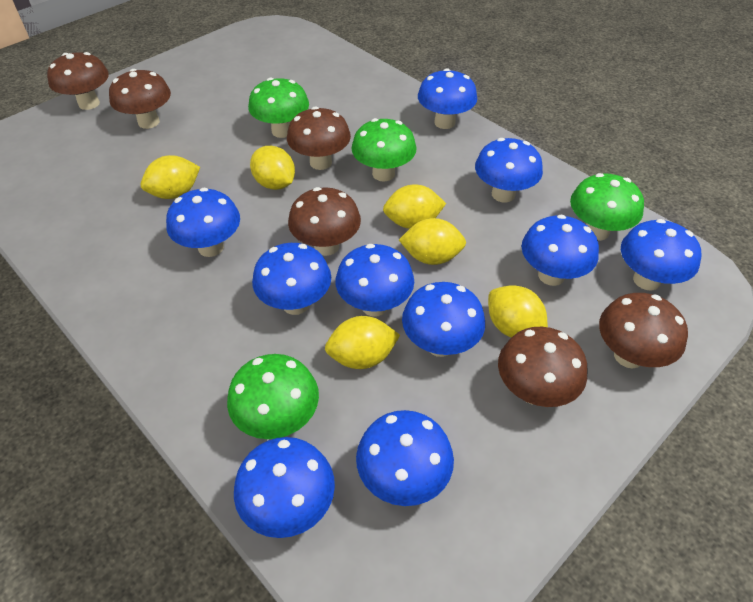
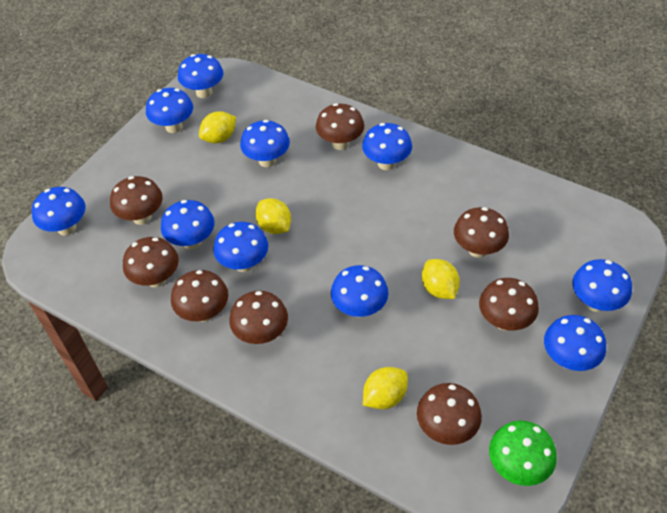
brown mushroom: 6 -> 8
green mushroom: 4 -> 1
yellow lemon: 6 -> 4

